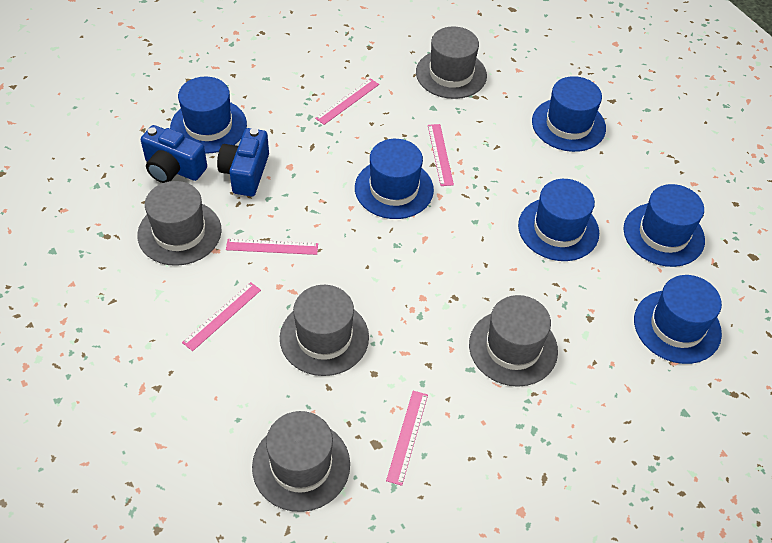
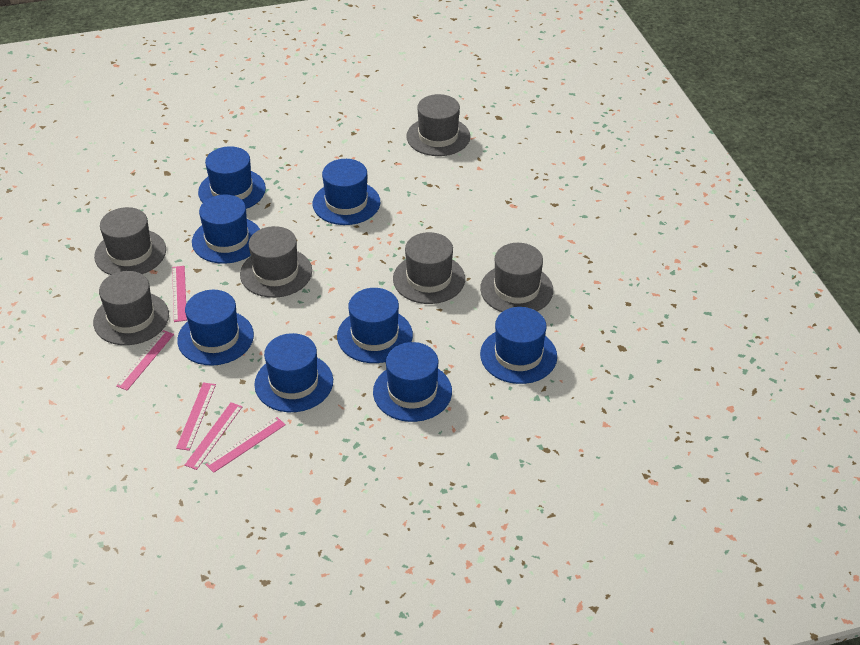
blue camera: 2 -> 0
blue hat: 6 -> 8
grey hat: 5 -> 6

